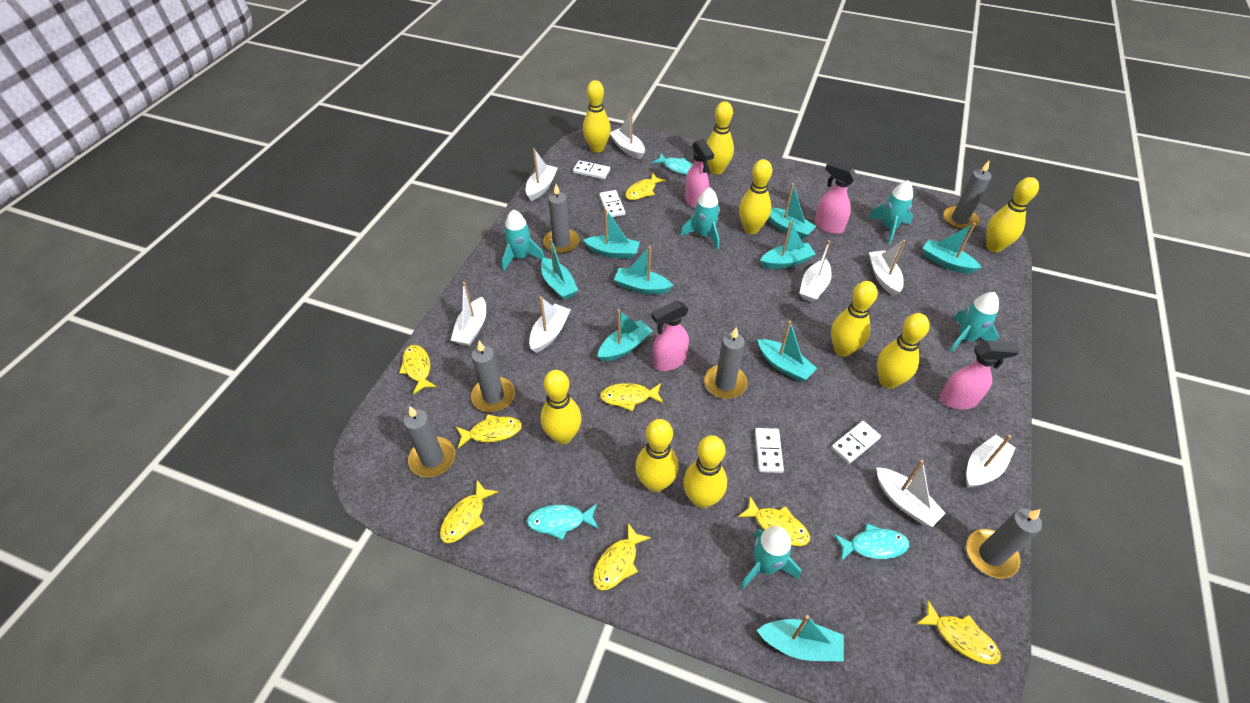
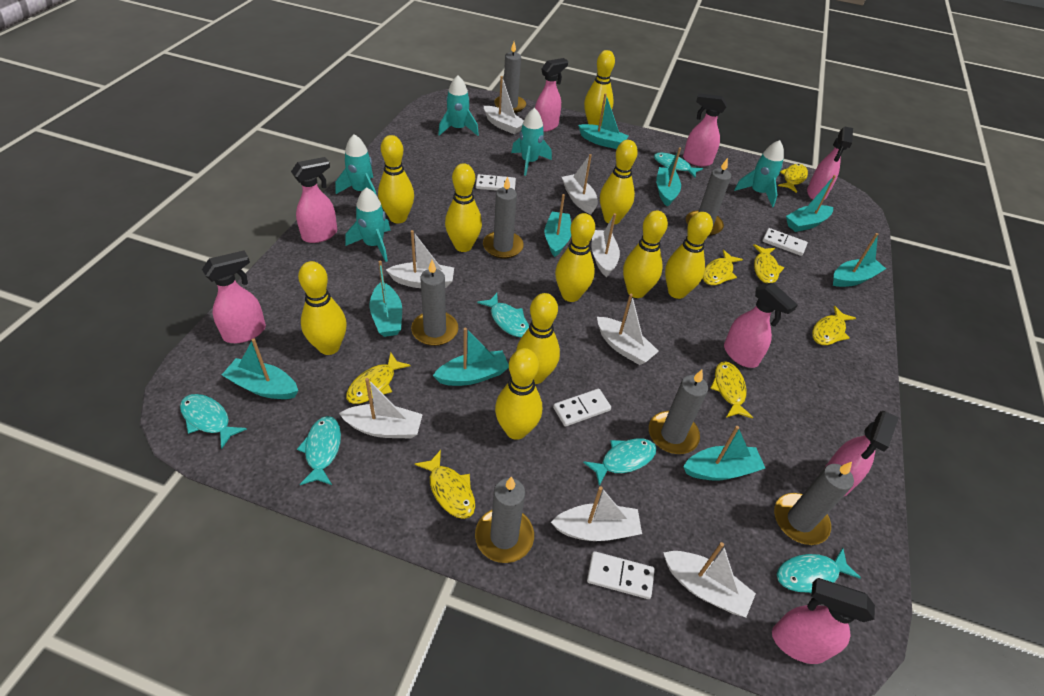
grey candle: 6 -> 7
pink spray bottle: 4 -> 8
turquoise fish: 3 -> 6
yellow bowling pin: 9 -> 10
yellow fish: 8 -> 7

